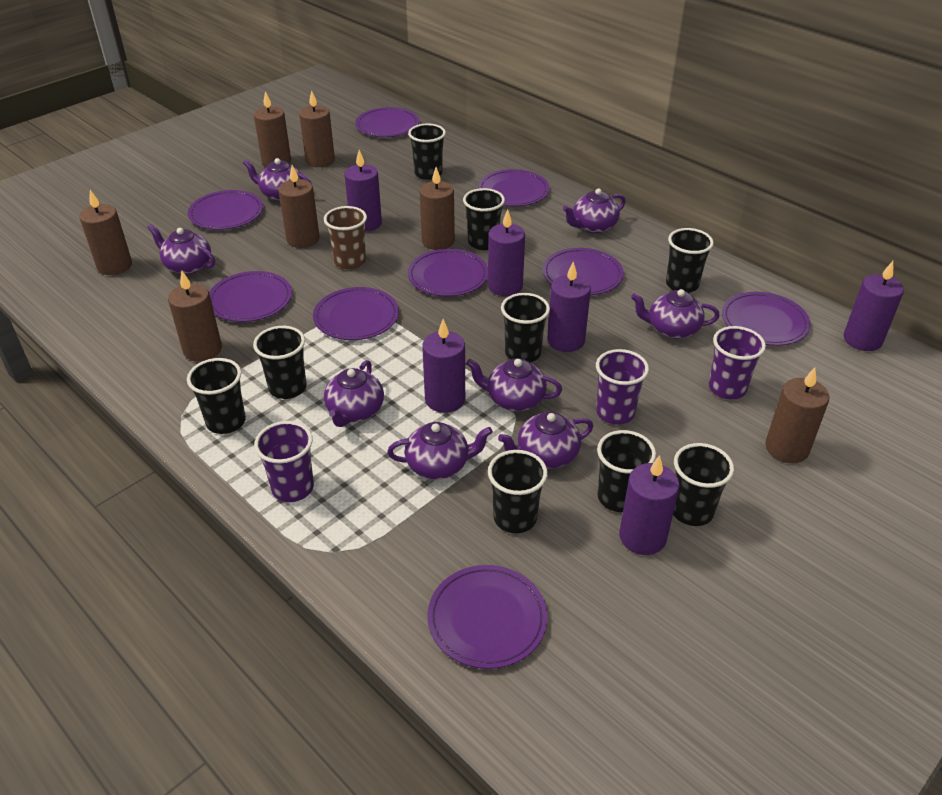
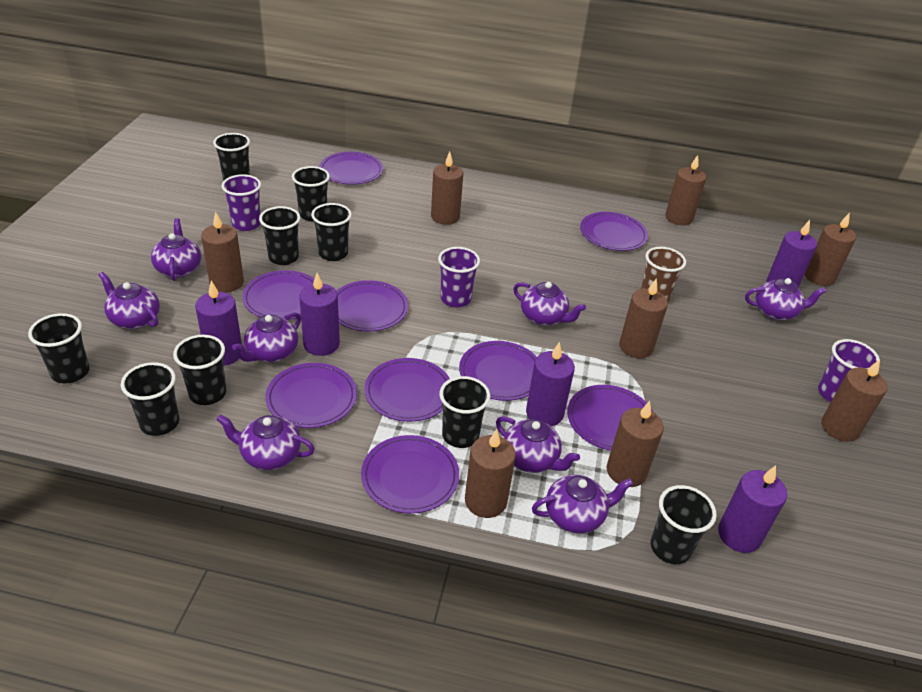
brown candle: 7 -> 8
purple candle: 6 -> 5

